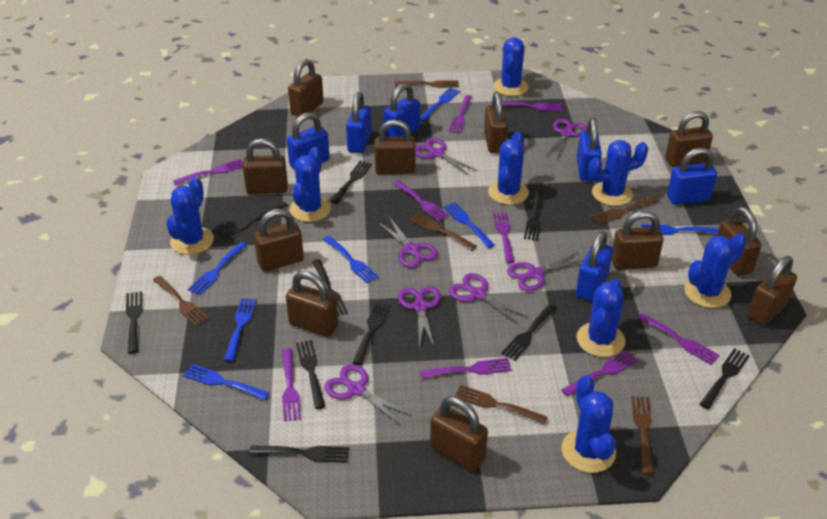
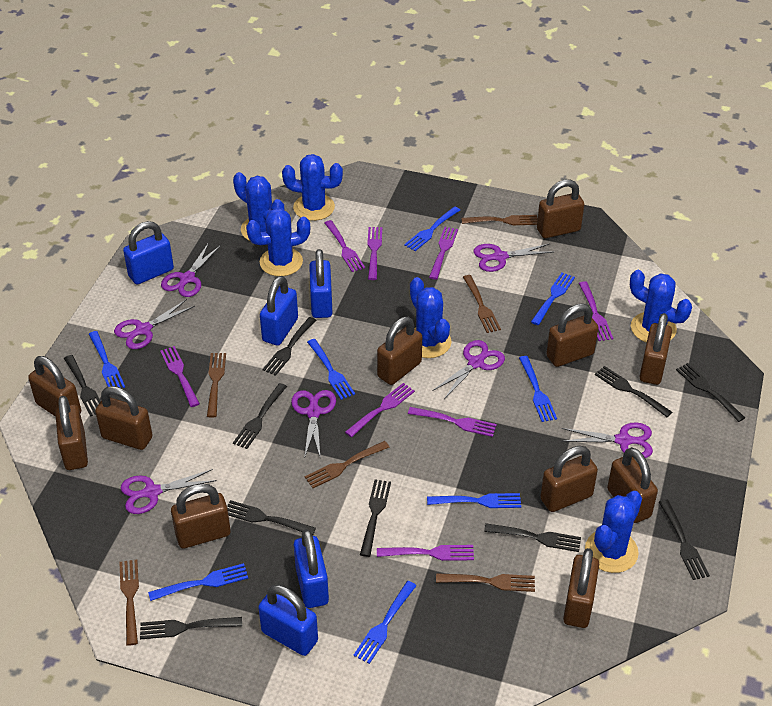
blue cactus: 8 -> 6
blue fork: 7 -> 8
blue padlock: 6 -> 5
purple fork: 9 -> 8

